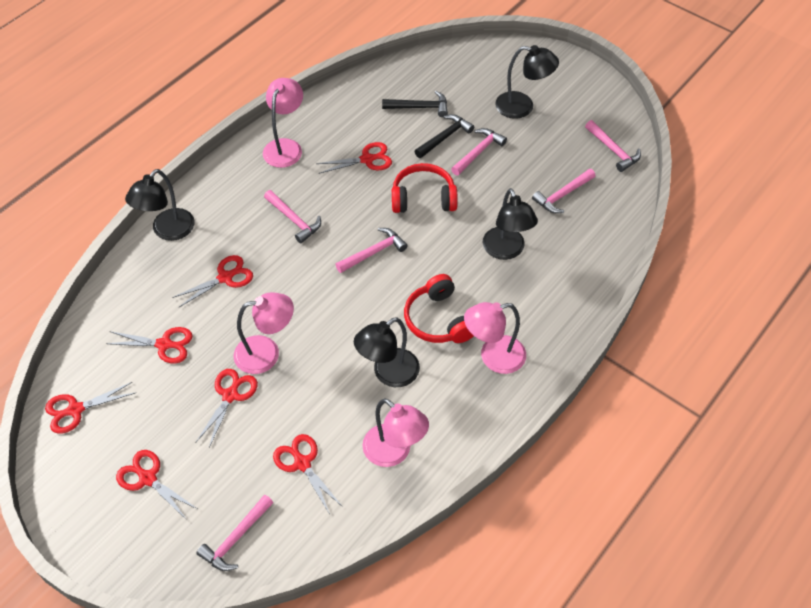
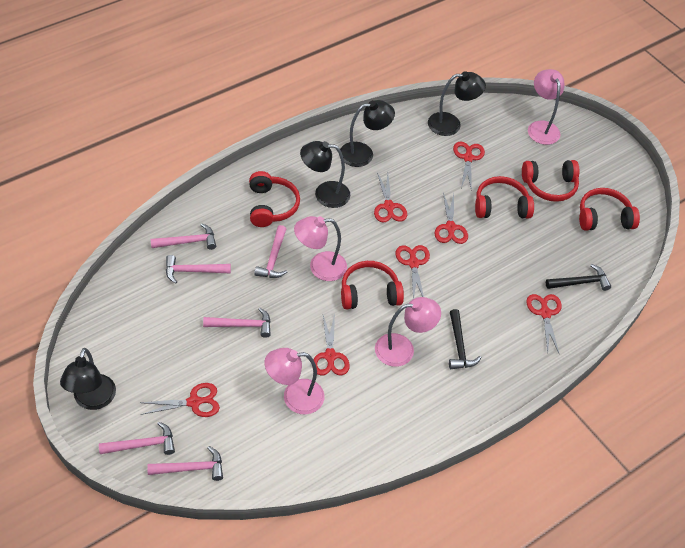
red headphones: 2 -> 5

